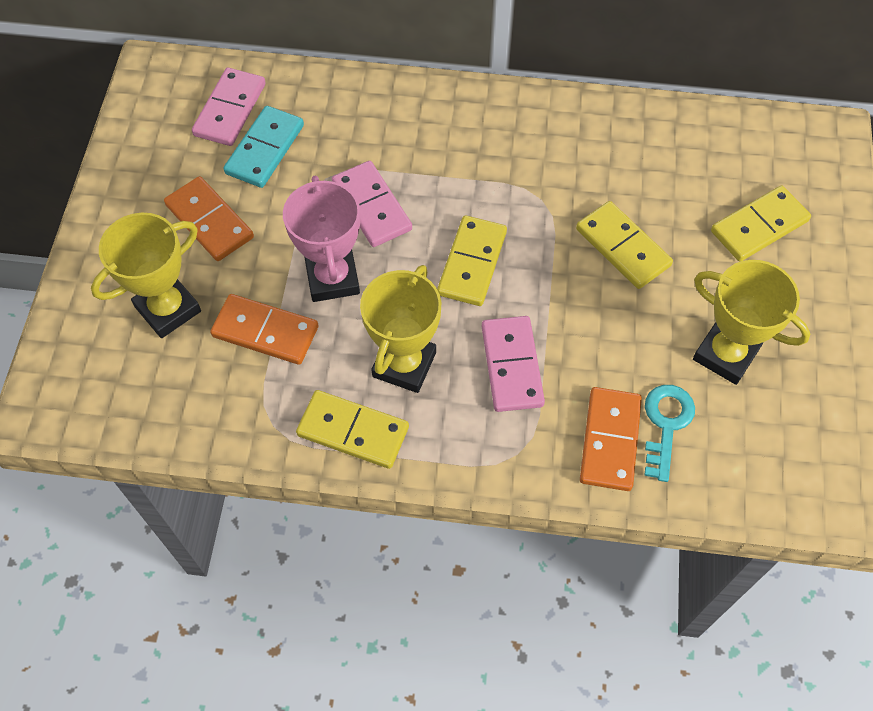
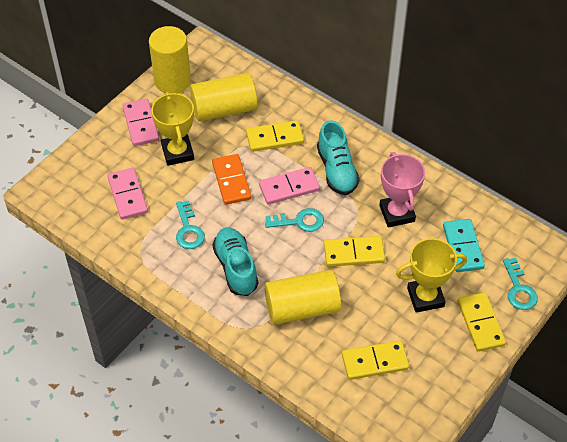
orange domino: 3 -> 1
turquoise key: 1 -> 3
turquoise shoe: 0 -> 2
yellow cylinder: 0 -> 3
yellow trophy: 3 -> 2

